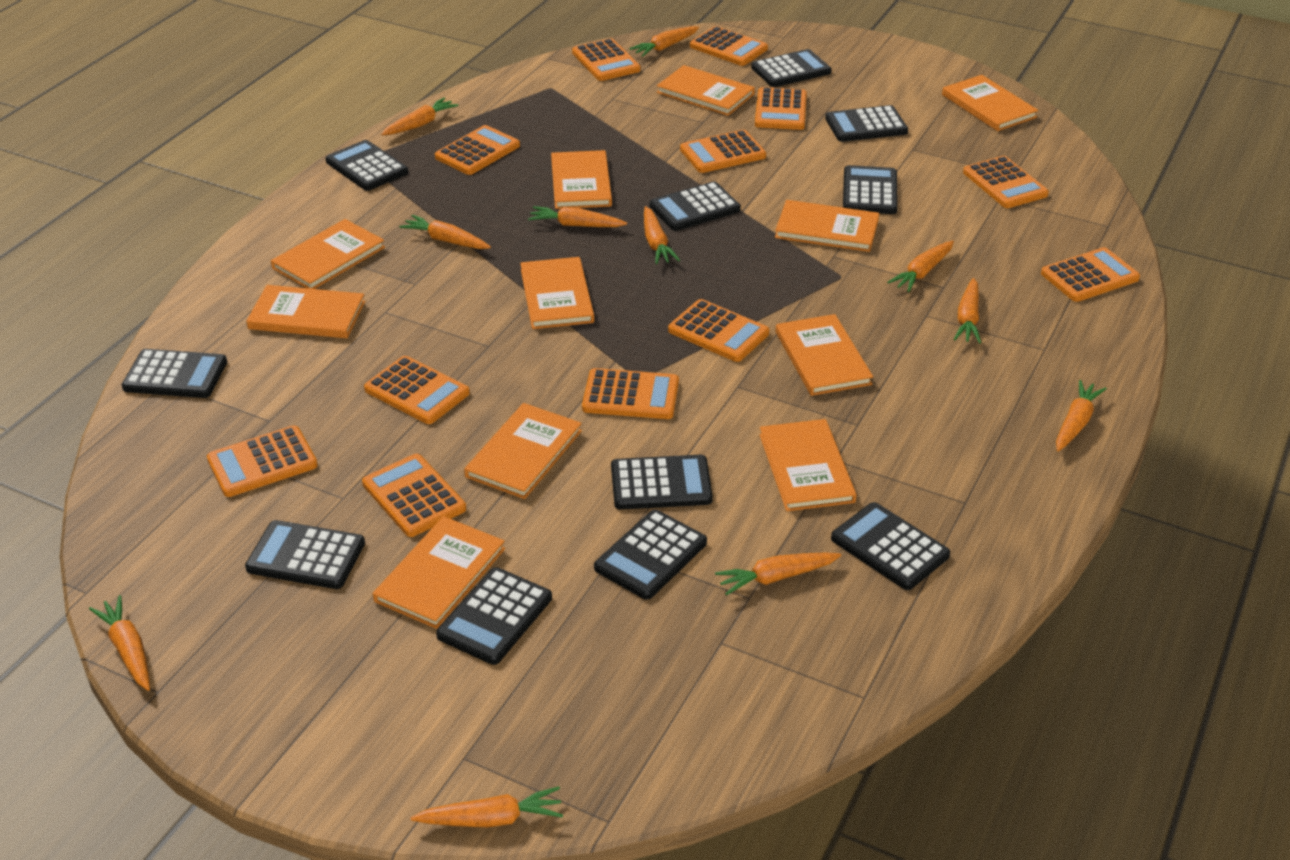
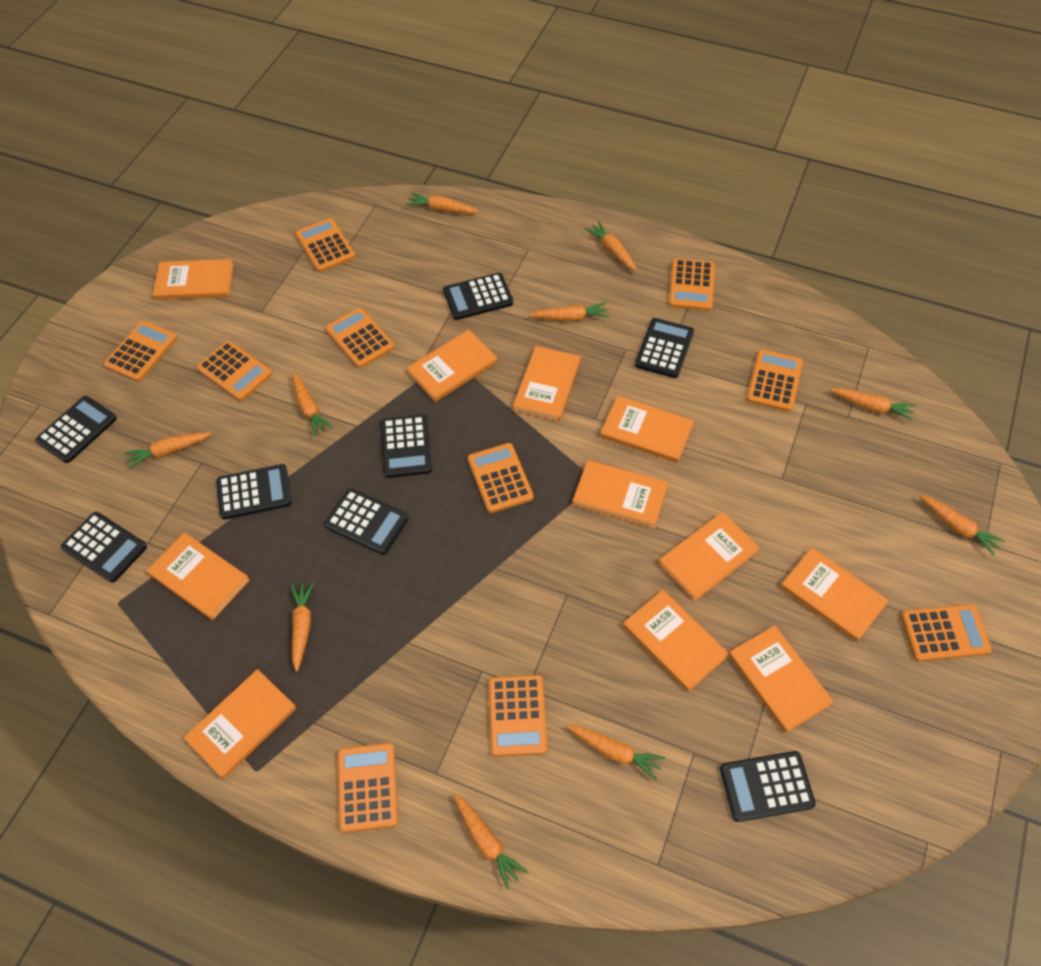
black calculator: 11 -> 8
orange calculator: 12 -> 10
orange carrot: 11 -> 10

